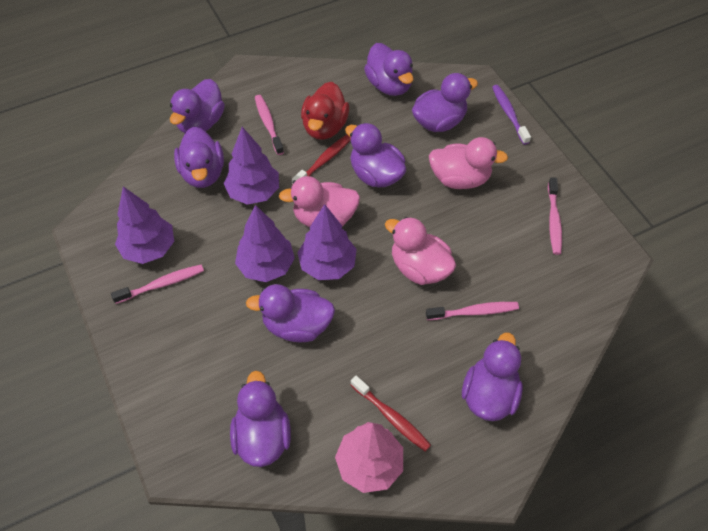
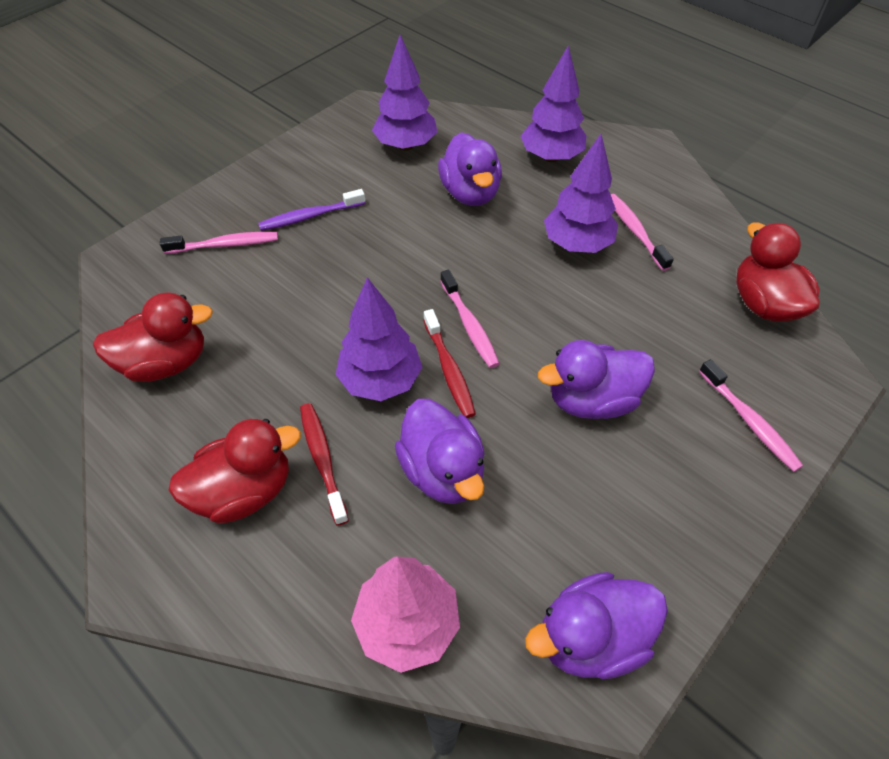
pink duck: 3 -> 0
purple duck: 8 -> 4
red duck: 1 -> 3

